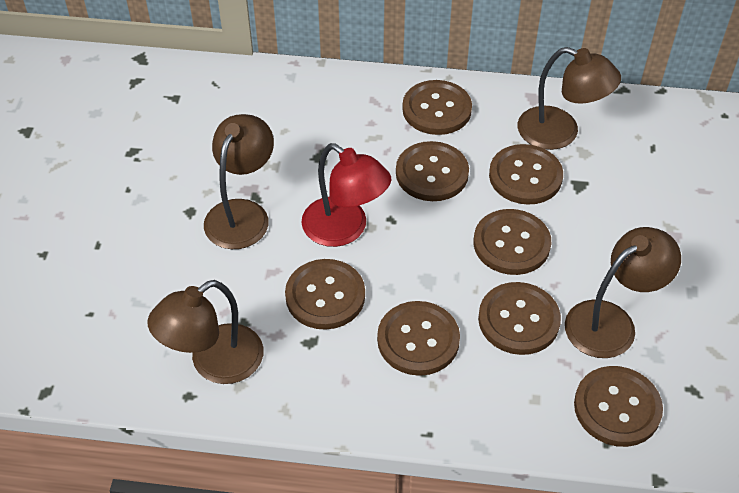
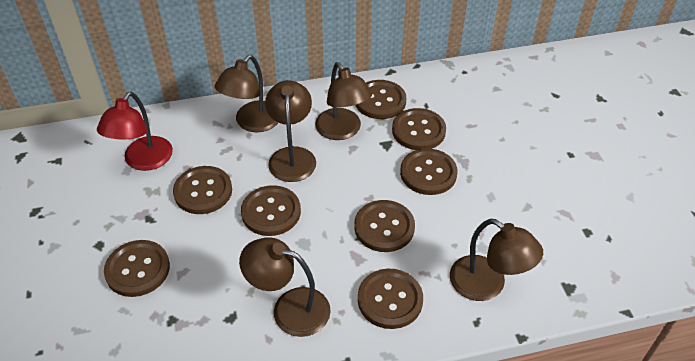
brown lamp: 4 -> 5

